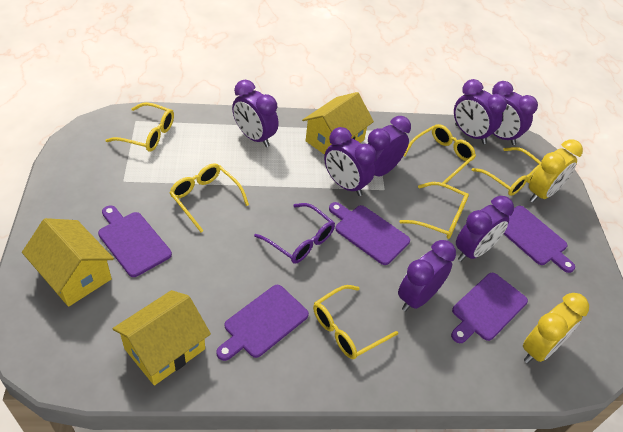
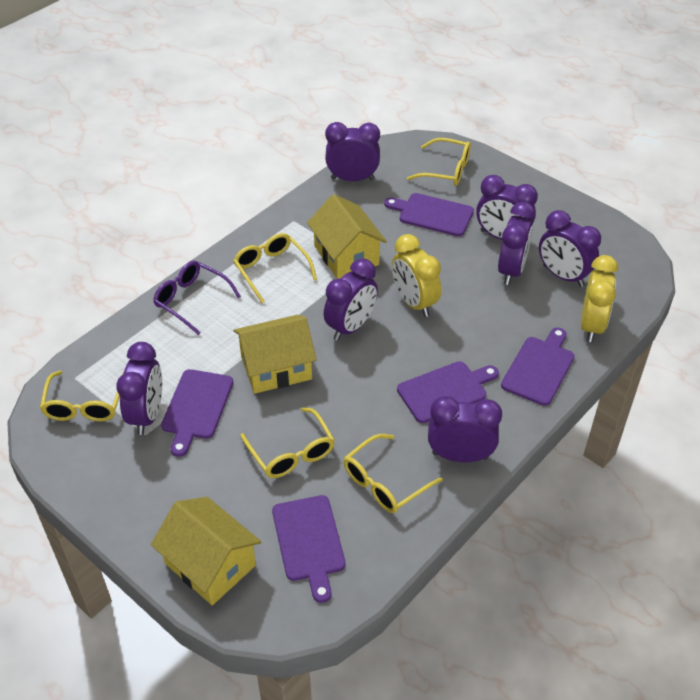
yellow glasses: 6 -> 5

